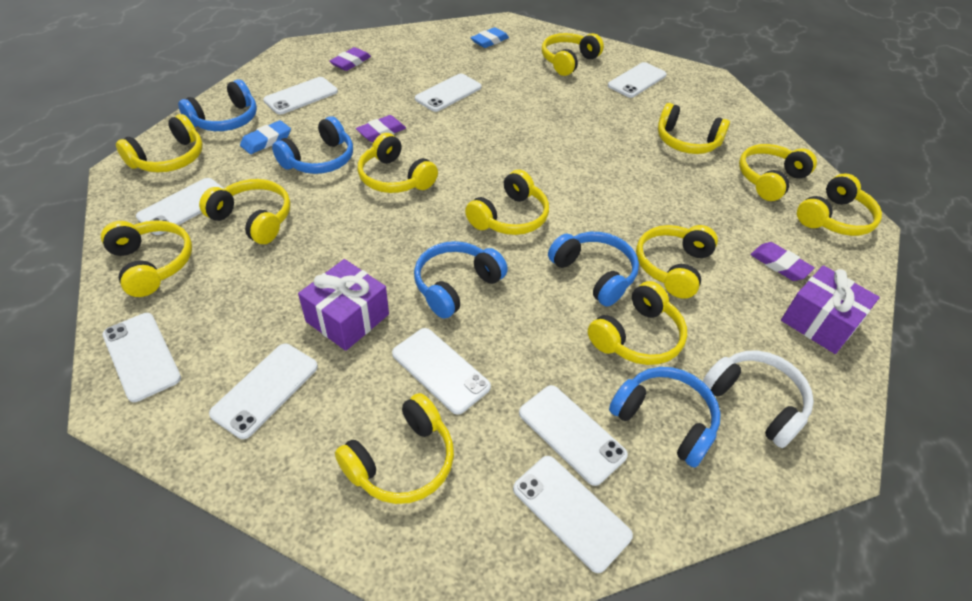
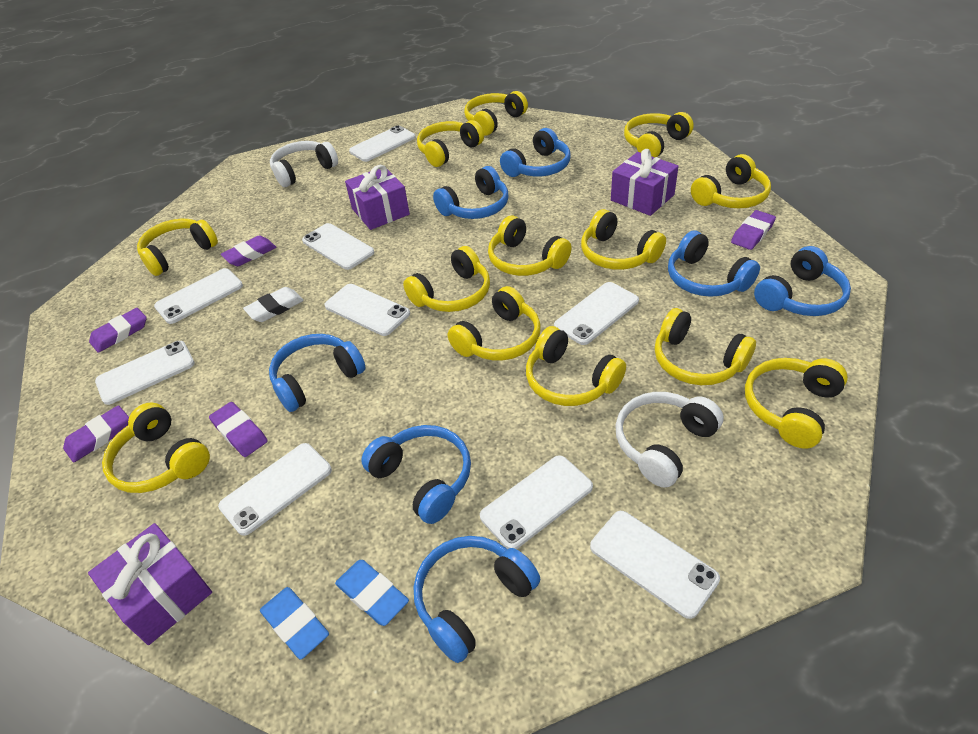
blue headphones: 5 -> 7
purple eraser: 3 -> 5
purple gift: 2 -> 3
white eraser: 0 -> 1
white headphones: 1 -> 2
yellow headphones: 12 -> 13

